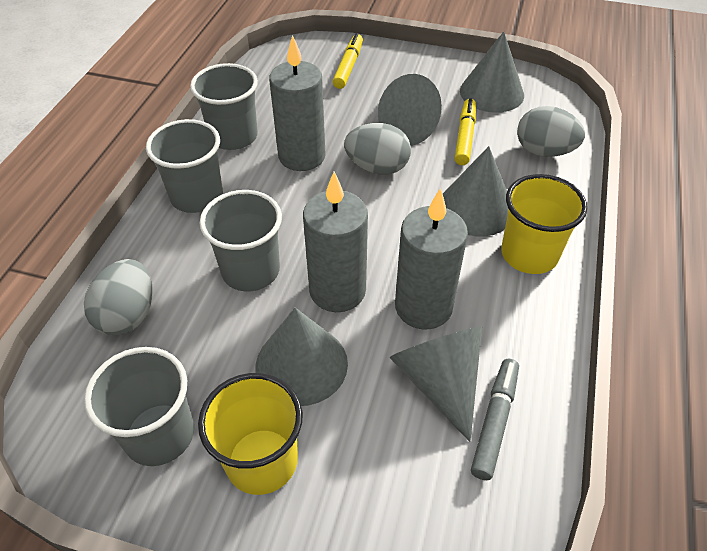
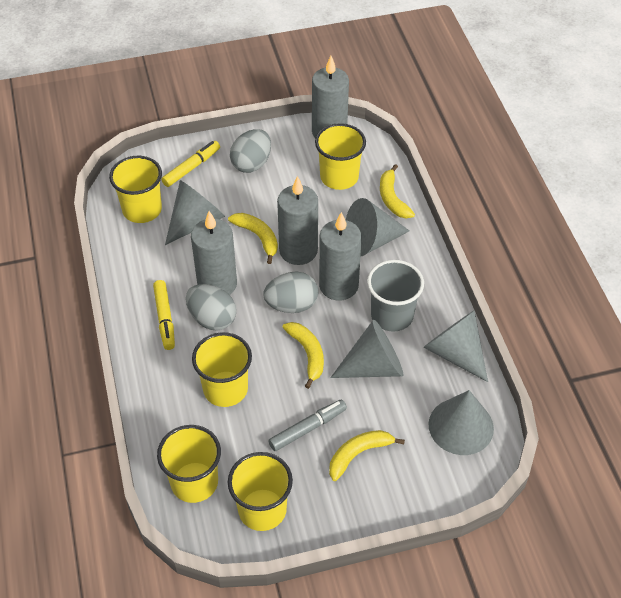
grey candle: 3 -> 4
grey cup: 4 -> 1
yellow banana: 0 -> 4
yellow cup: 2 -> 5

